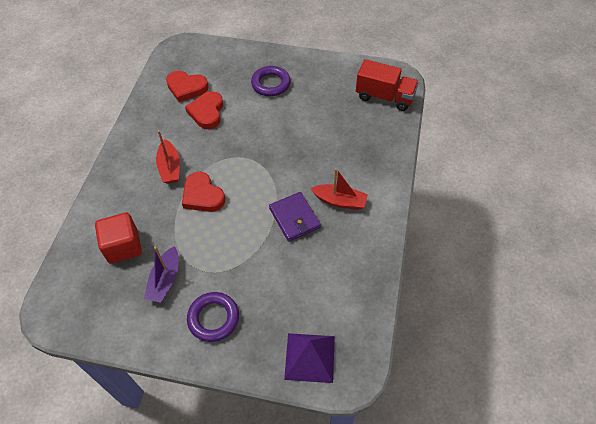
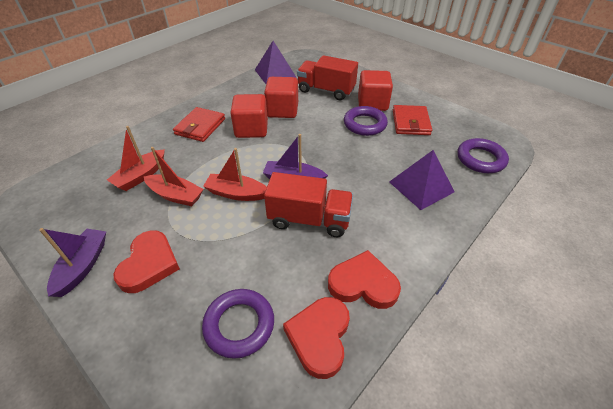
purple boat: 1 -> 2
purple pyramid: 1 -> 2
purple ring: 2 -> 3
purple wallet: 1 -> 0
red boat: 2 -> 3
red cube: 1 -> 3
red truck: 1 -> 2
red wallet: 0 -> 2

